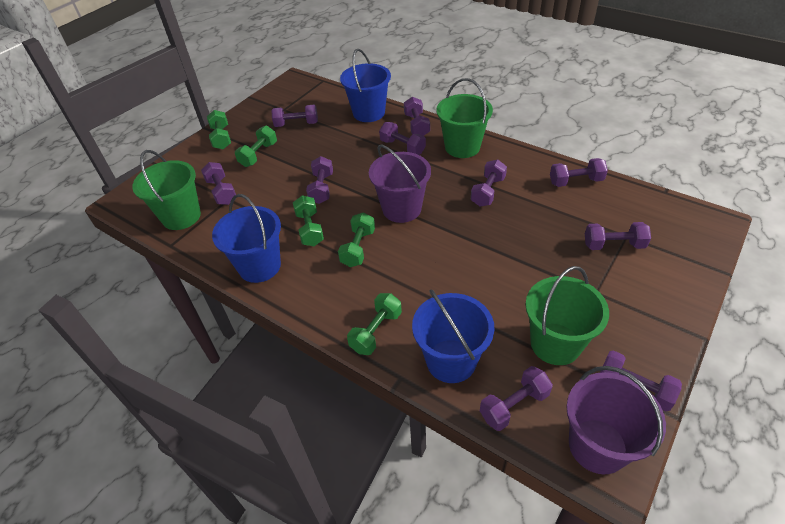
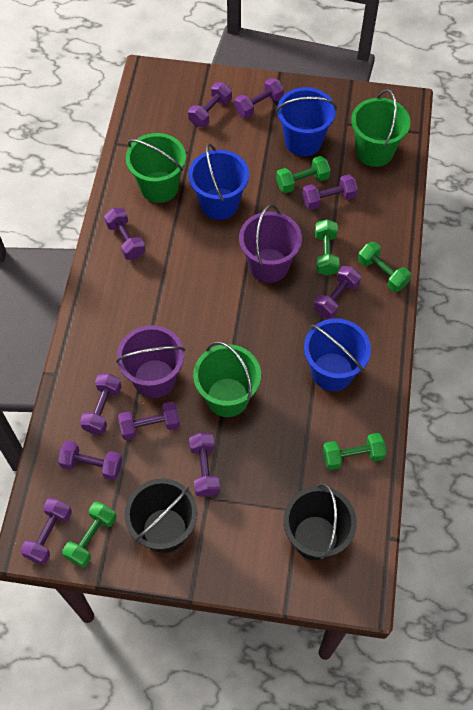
black bucket: 0 -> 2

